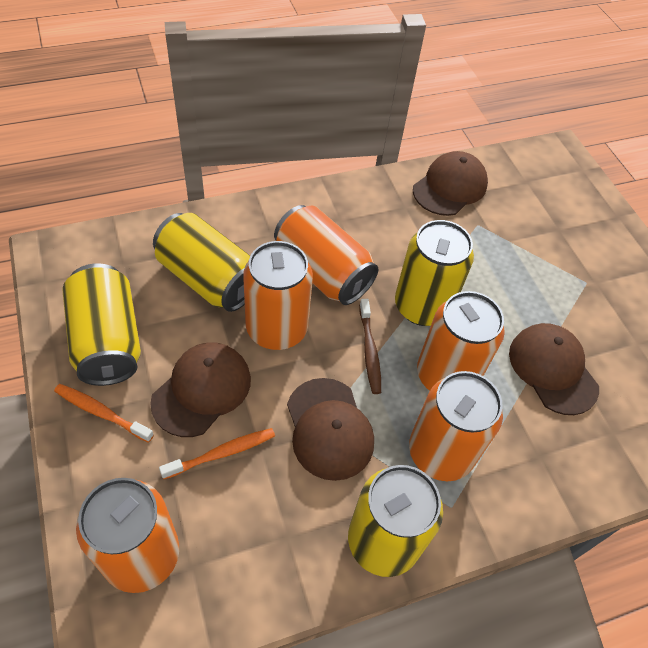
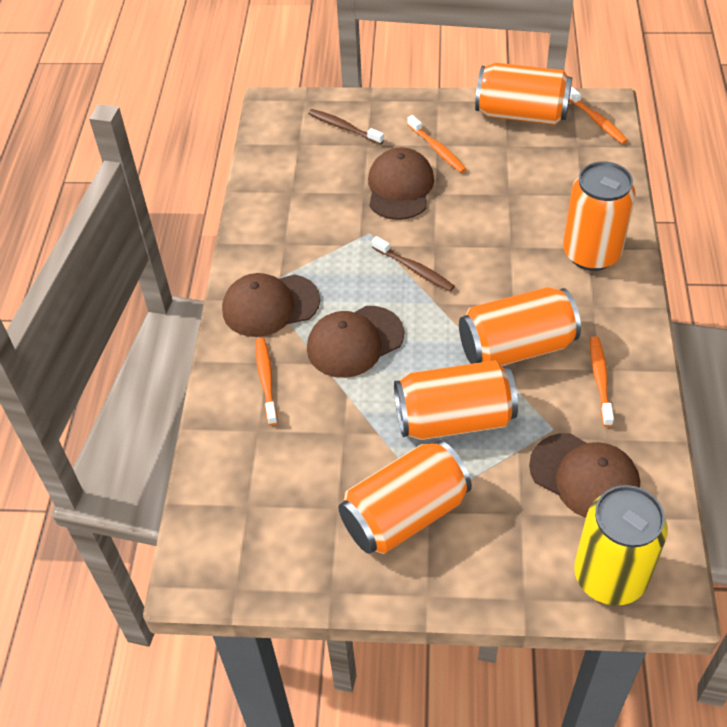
brown toothbrush: 1 -> 2
orange toothbrush: 2 -> 4
yellow can: 4 -> 1

